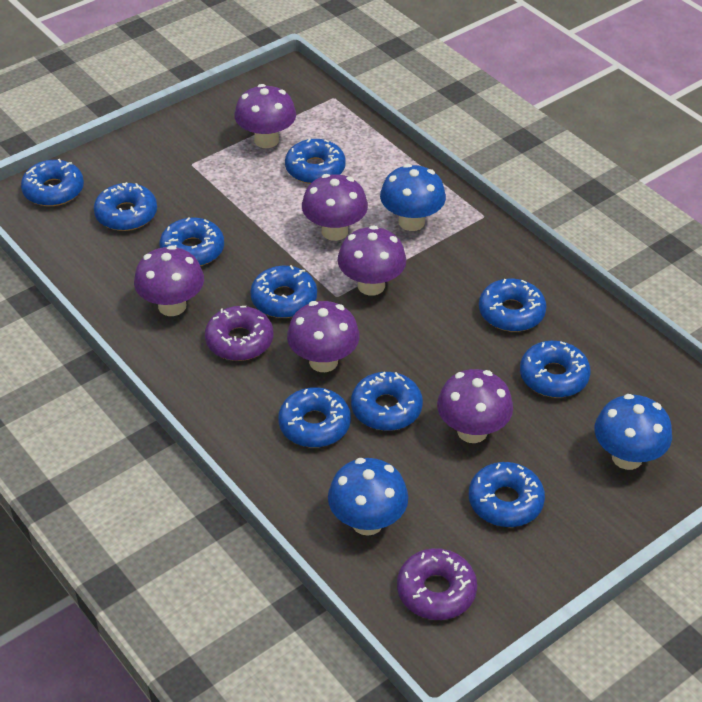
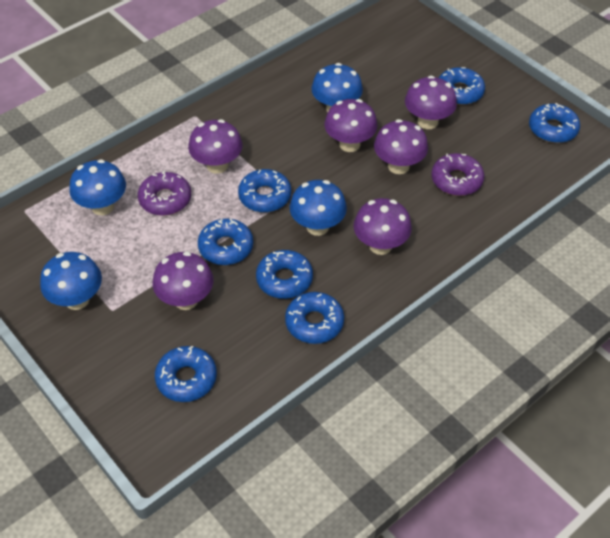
blue donut: 10 -> 7
blue mushroom: 3 -> 4

